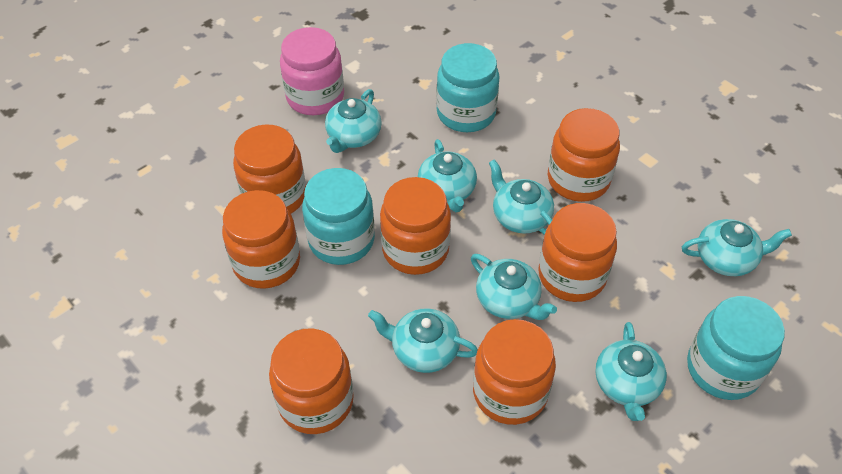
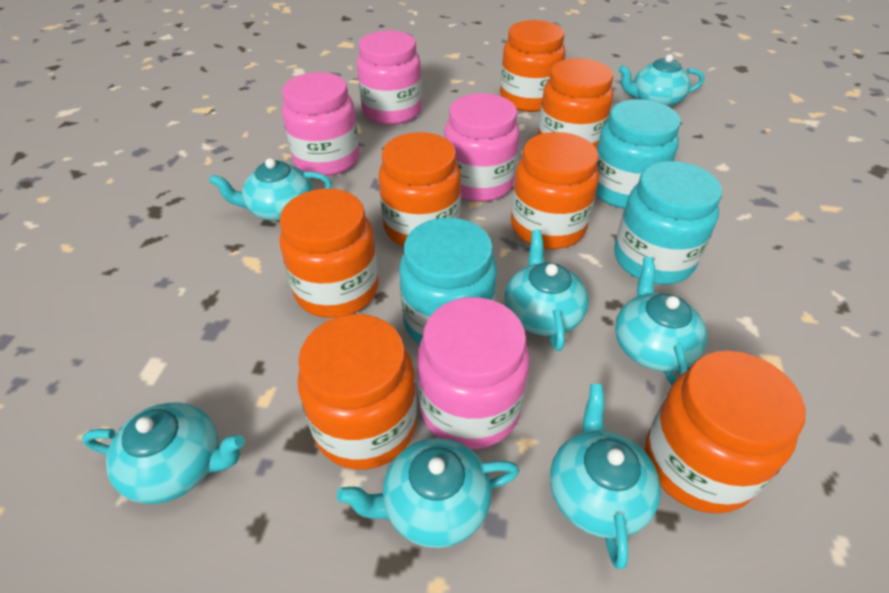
pink jar: 1 -> 4

